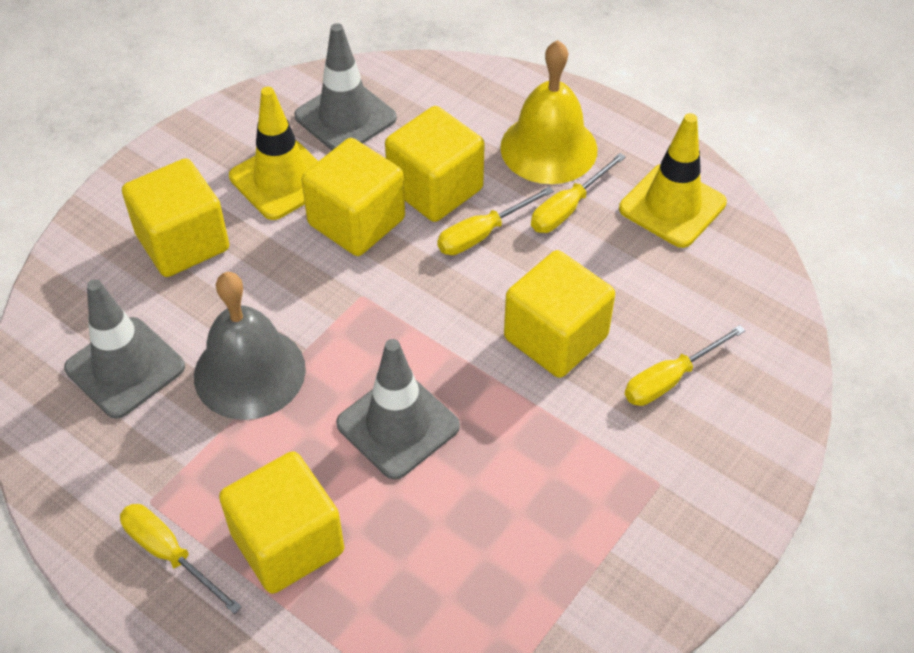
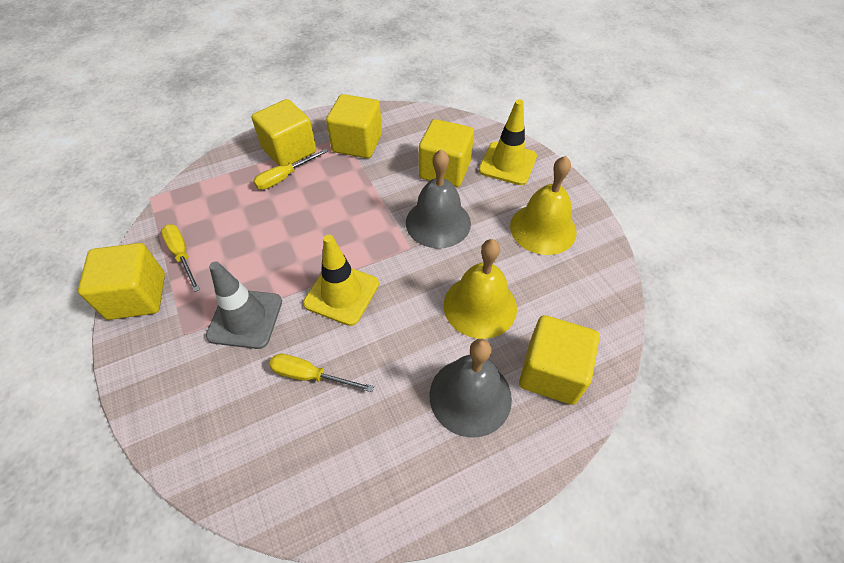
grey bell: 1 -> 2
grey traffic cone: 3 -> 1
yellow bell: 1 -> 2
yellow screwdriver: 4 -> 3

